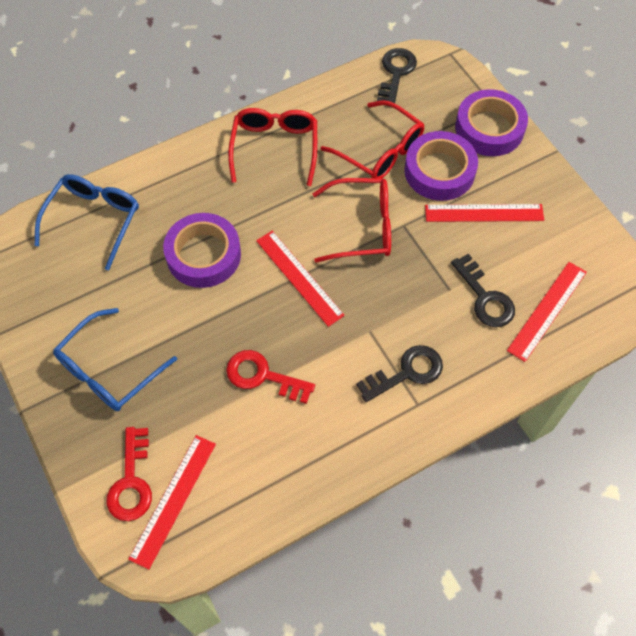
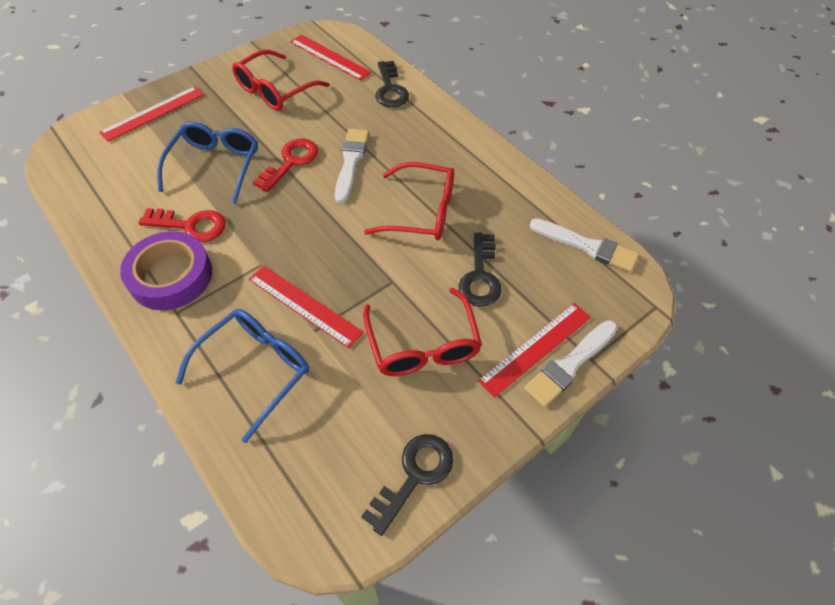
purple tape: 3 -> 1
white brush: 0 -> 3

